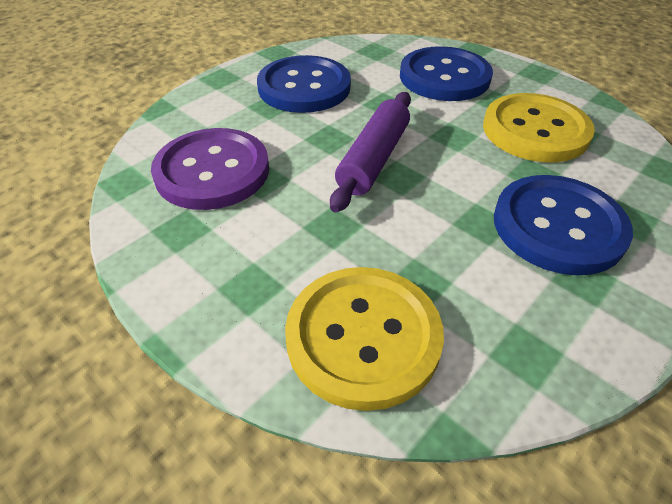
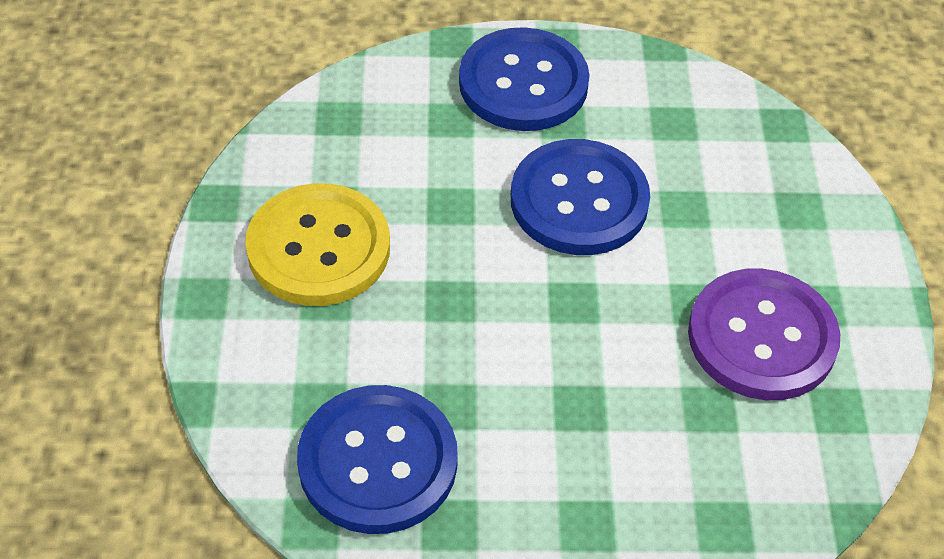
purple rolling pin: 1 -> 0
yellow button: 2 -> 1

